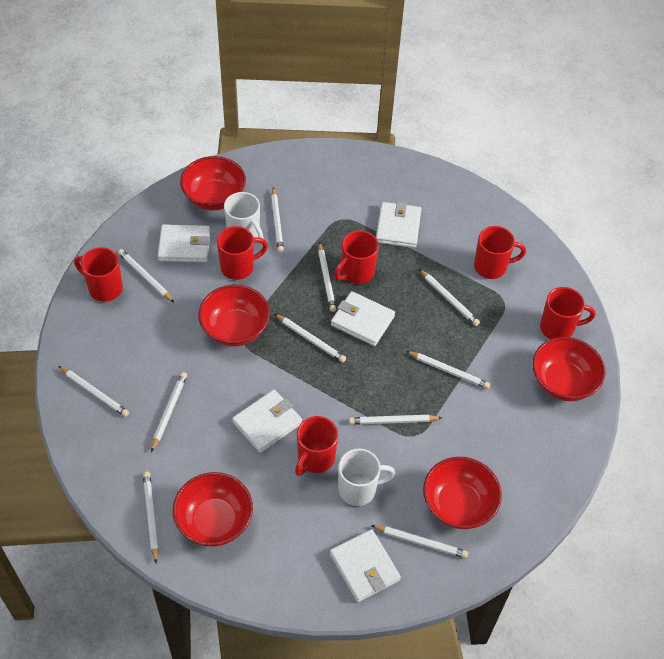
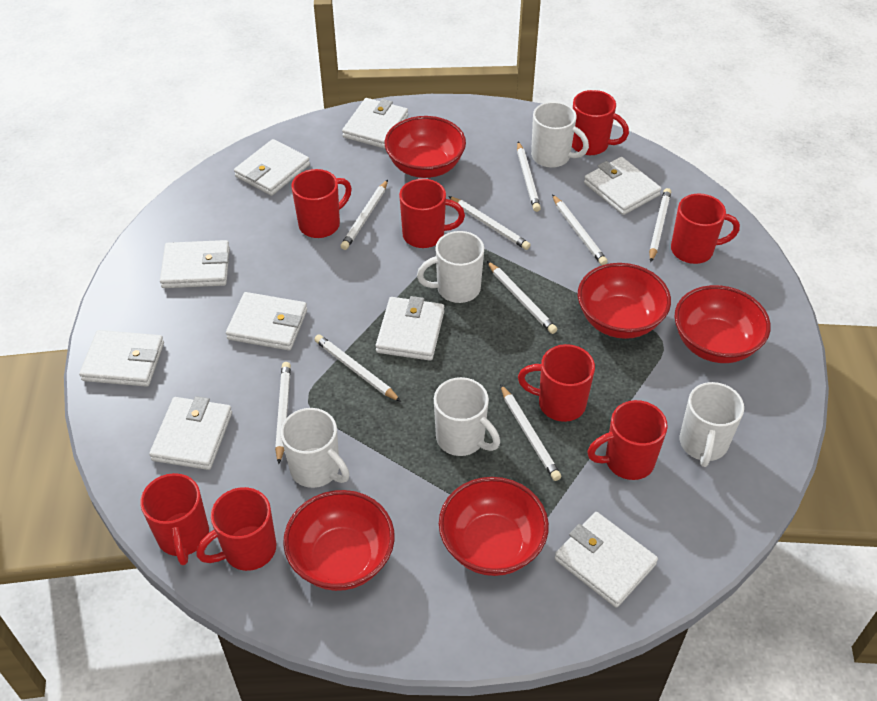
red mug: 6 -> 8
white mug: 2 -> 5
white pencil: 11 -> 9
white wallet: 5 -> 9

